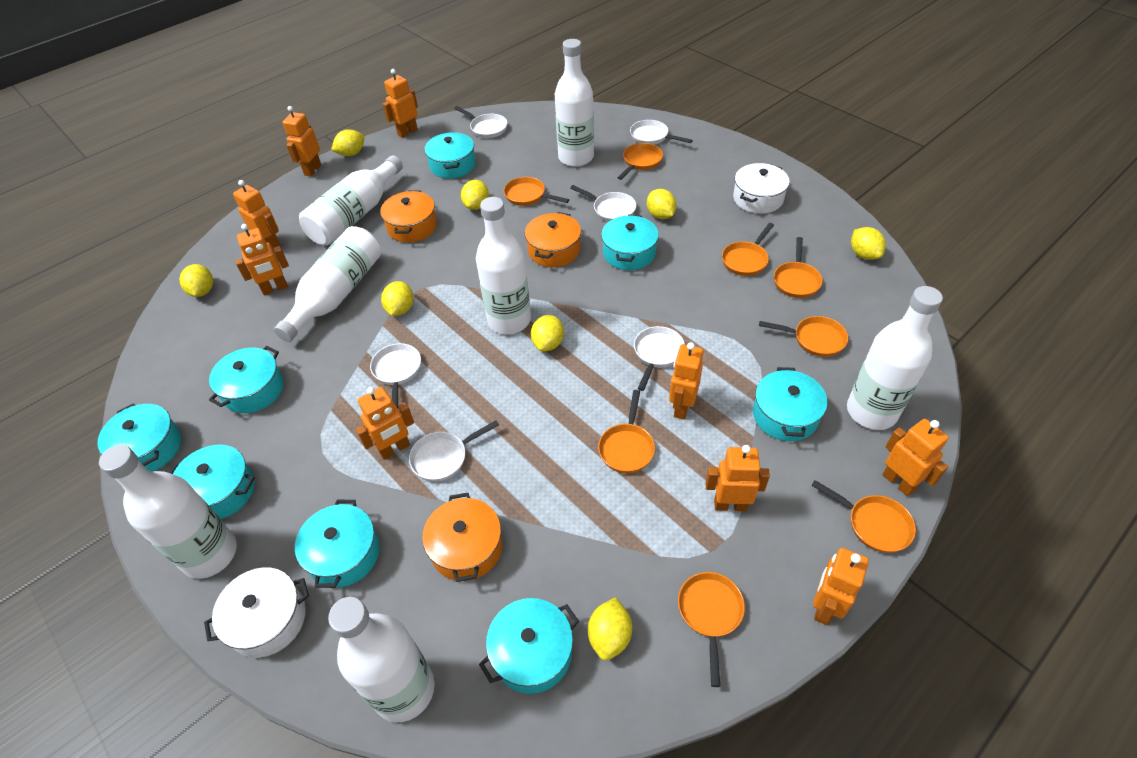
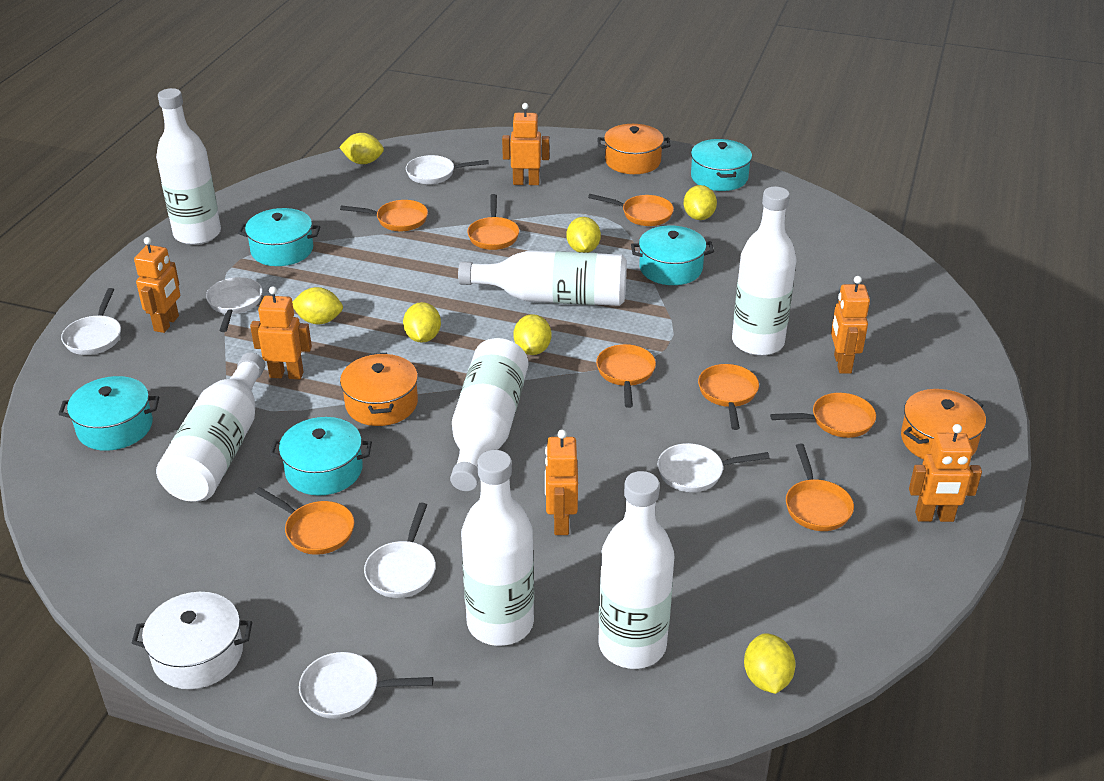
orange robot: 9 -> 6
turquoise pot: 8 -> 5
white pot: 2 -> 1
yellow lemon: 8 -> 7

